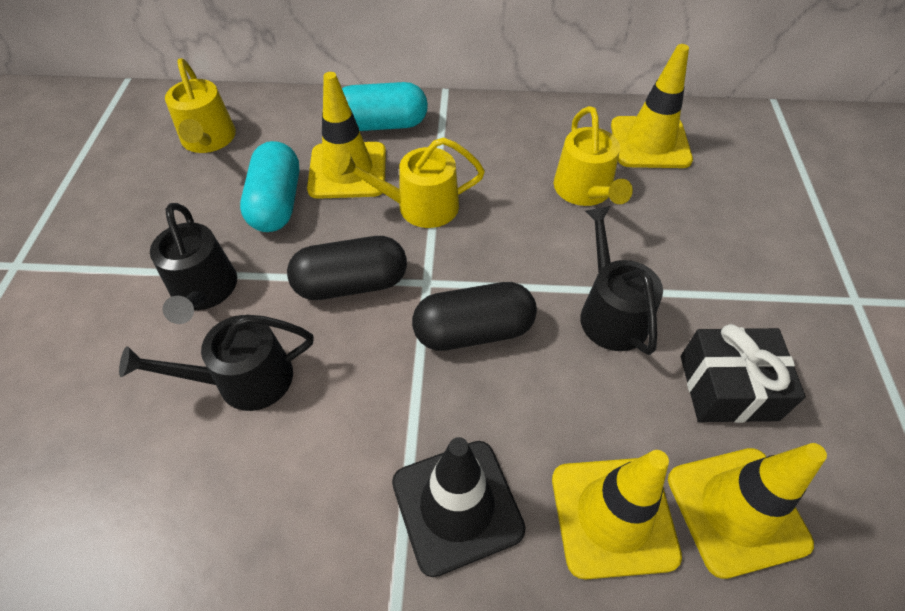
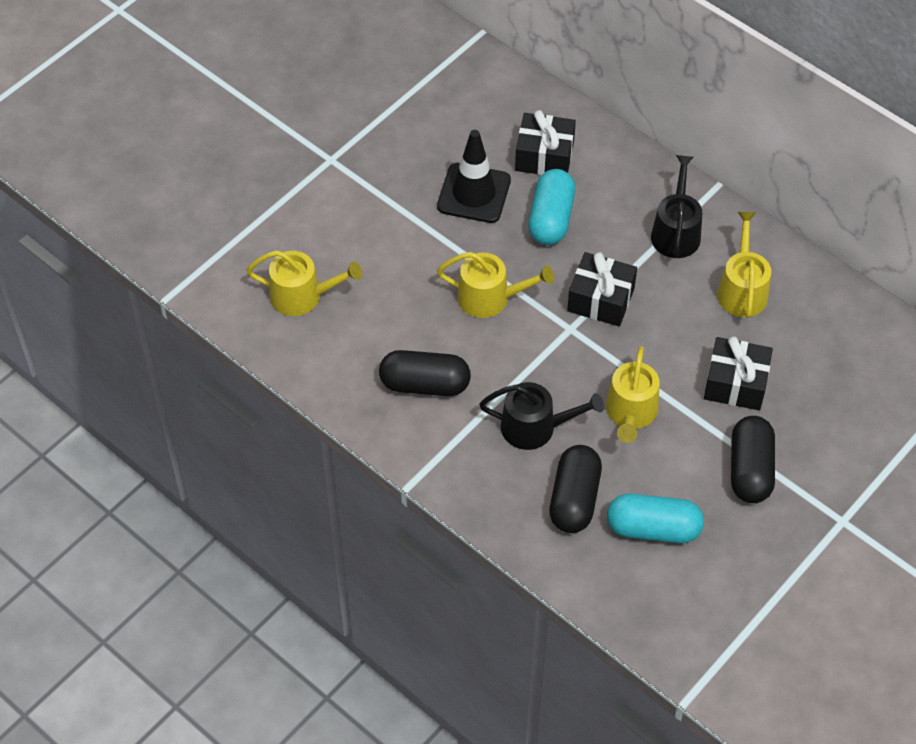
black capsule: 2 -> 3
black gift: 1 -> 3
black watering can: 3 -> 2
yellow traffic cone: 4 -> 0
yellow watering can: 3 -> 4

